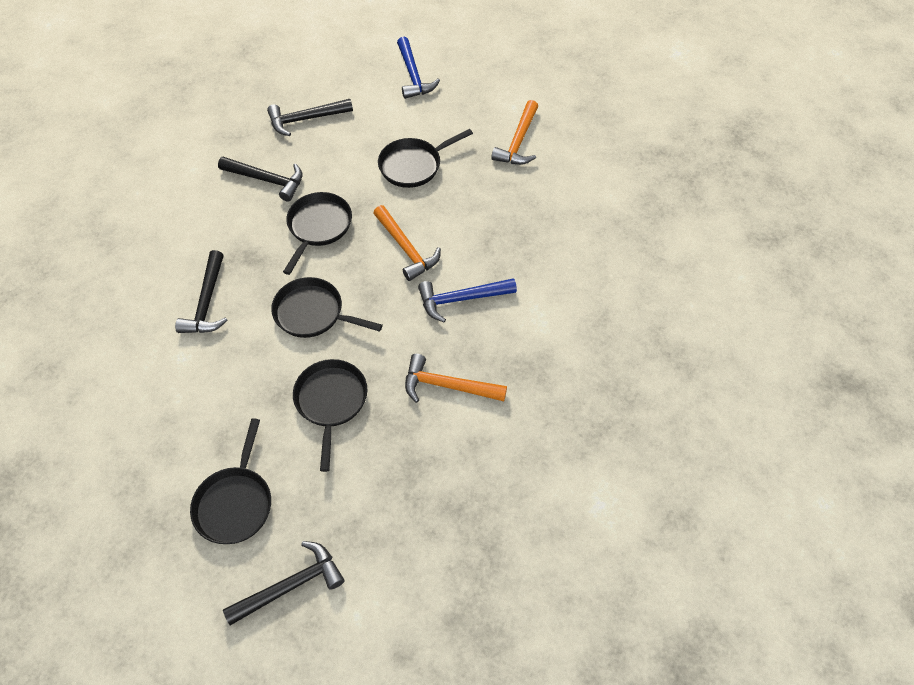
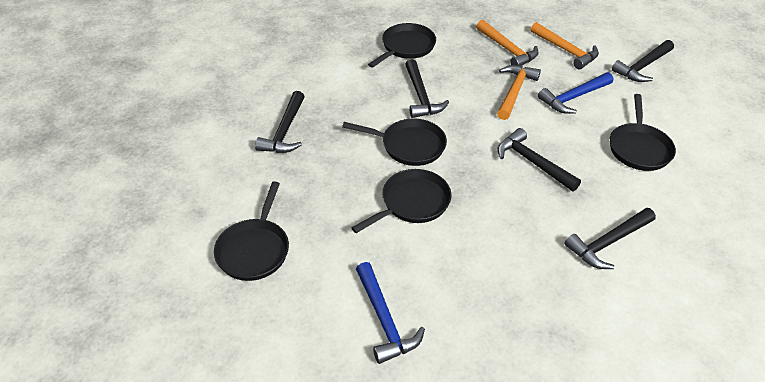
black hammer: 4 -> 5

